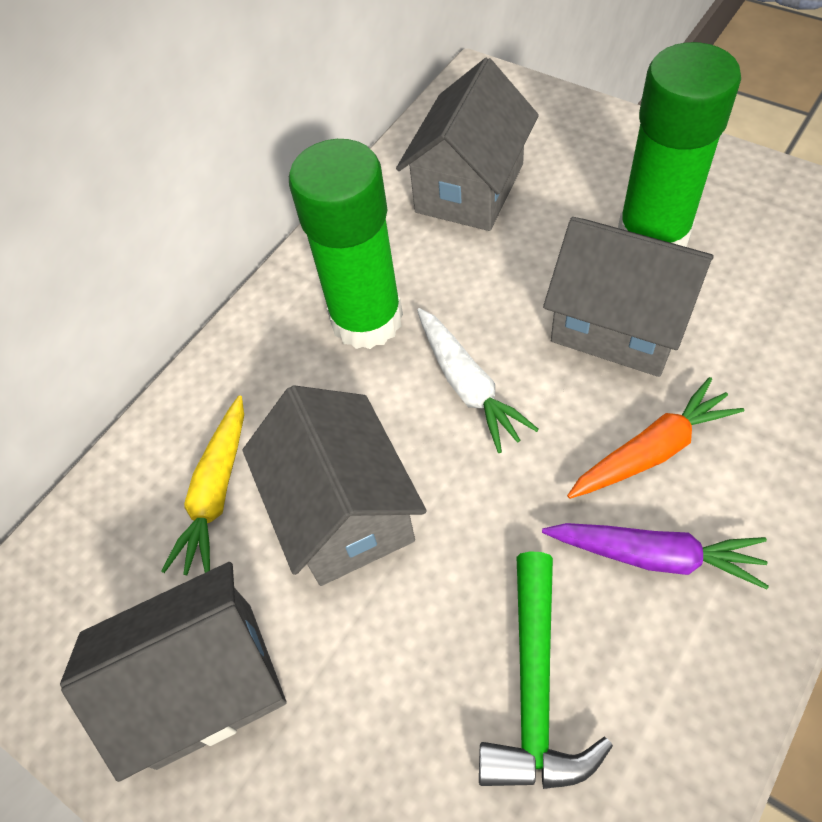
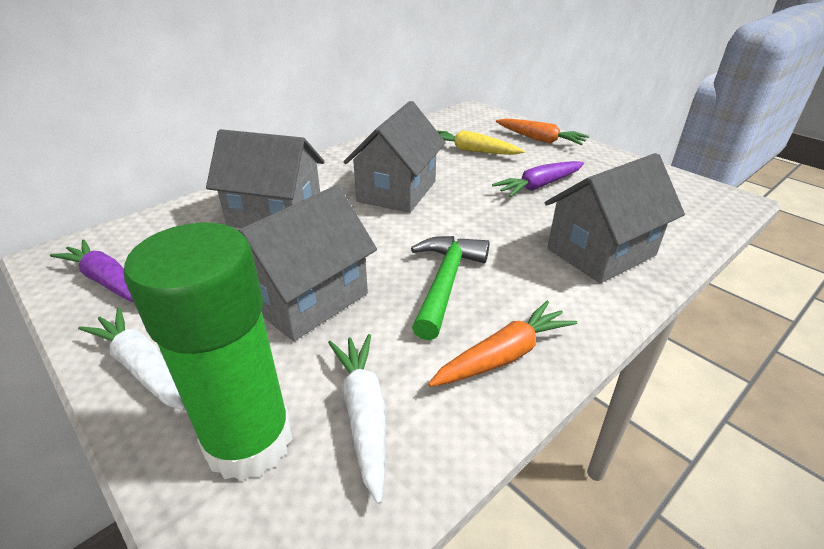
green glue stick: 2 -> 1
orange carrot: 1 -> 2
purple carrot: 1 -> 2
white carrot: 1 -> 2

